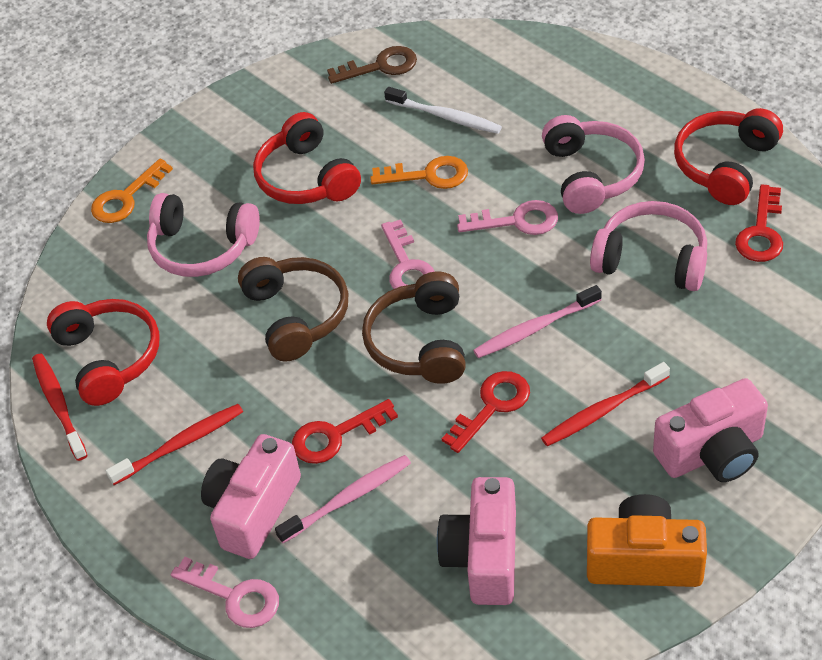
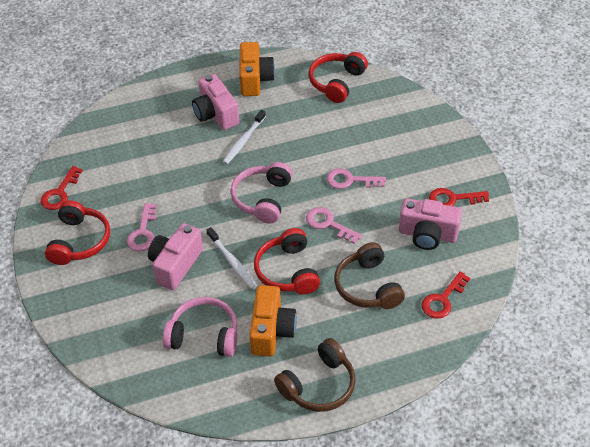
brown key: 1 -> 0
orange camera: 1 -> 2
orange key: 2 -> 0
pink headphones: 3 -> 2
pink toothbrush: 2 -> 0
red toothbrush: 3 -> 0
white toothbrush: 1 -> 2

